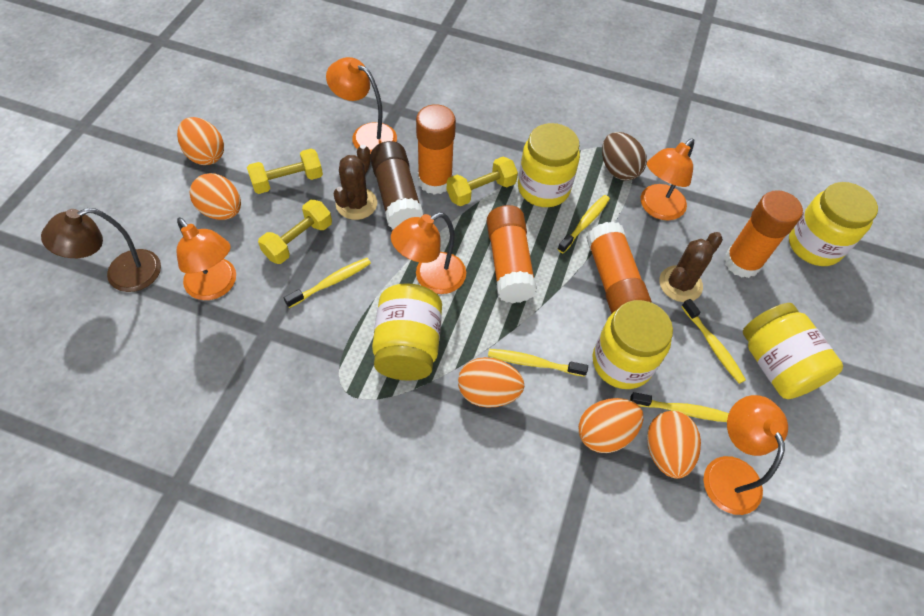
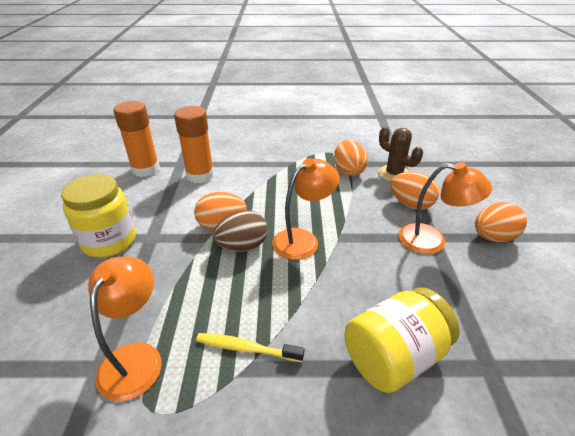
brown cactus: 2 -> 1
brown glue stick: 1 -> 0
brown lamp: 1 -> 0
orange egg: 5 -> 4
orange glue stick: 4 -> 2
orange lamp: 5 -> 3
yellow dumbbell: 3 -> 0
yellow jar: 5 -> 2
yellow toothbrush: 5 -> 1

